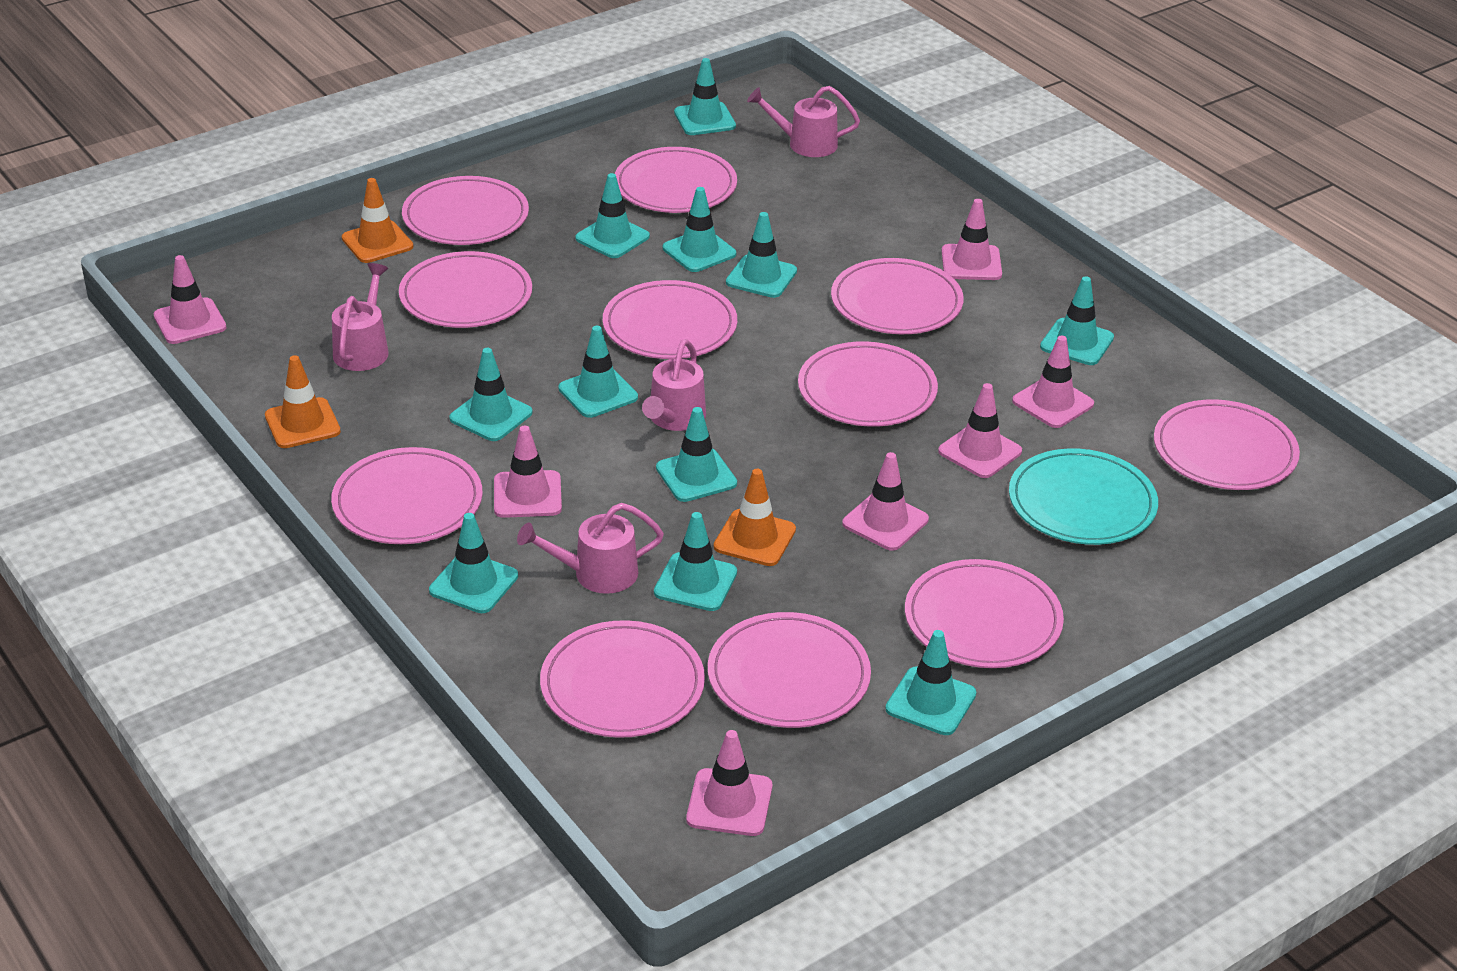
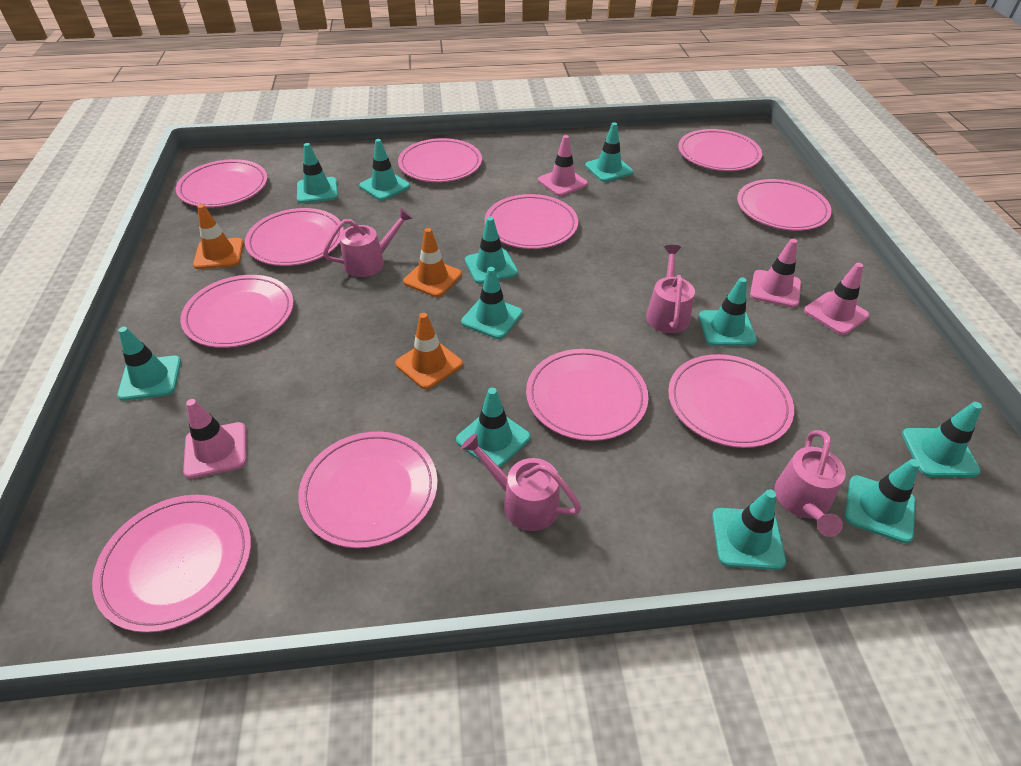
pink traffic cone: 7 -> 4
turquoise plate: 1 -> 0

